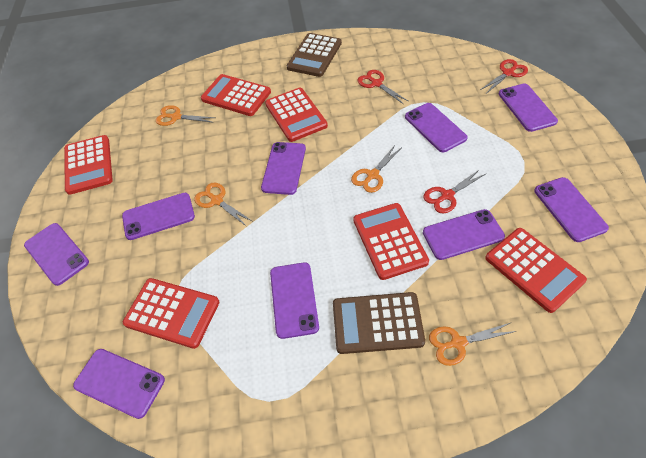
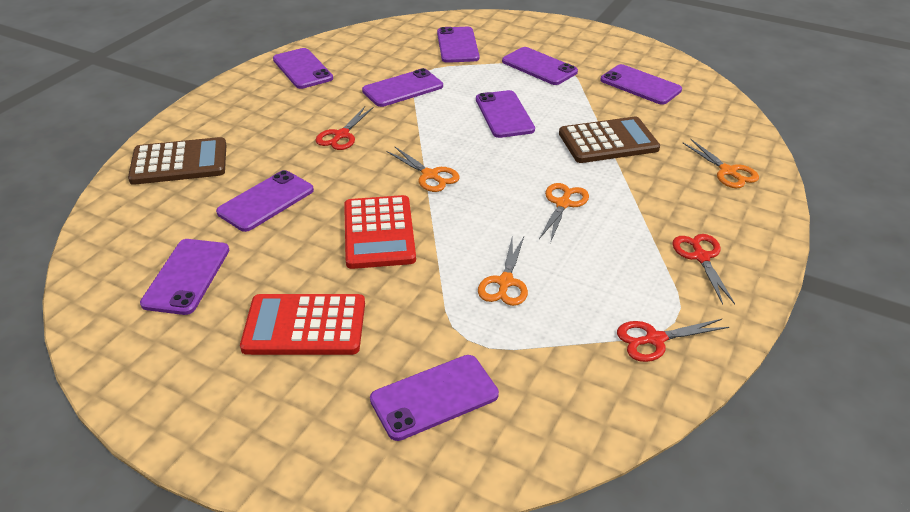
red calculator: 6 -> 2

